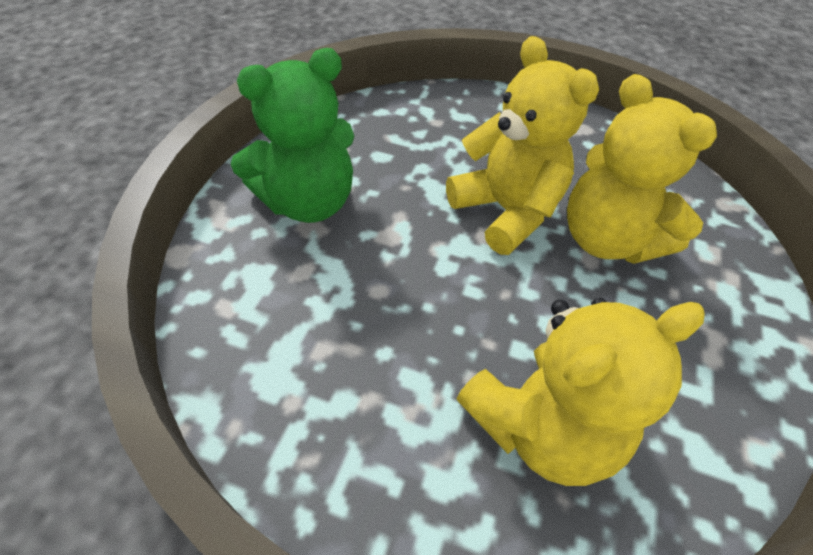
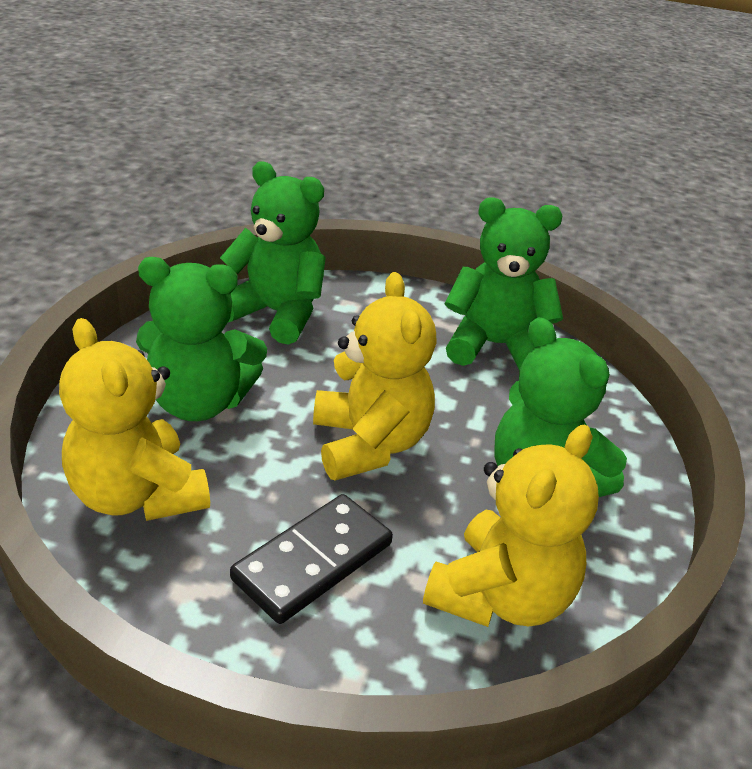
black domino: 0 -> 1
green teddy bear: 1 -> 4

